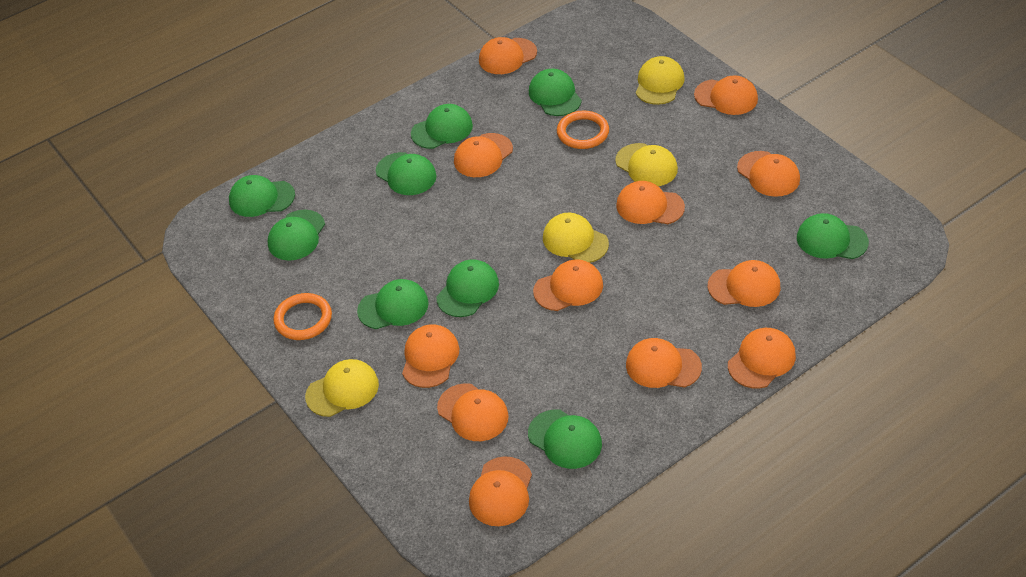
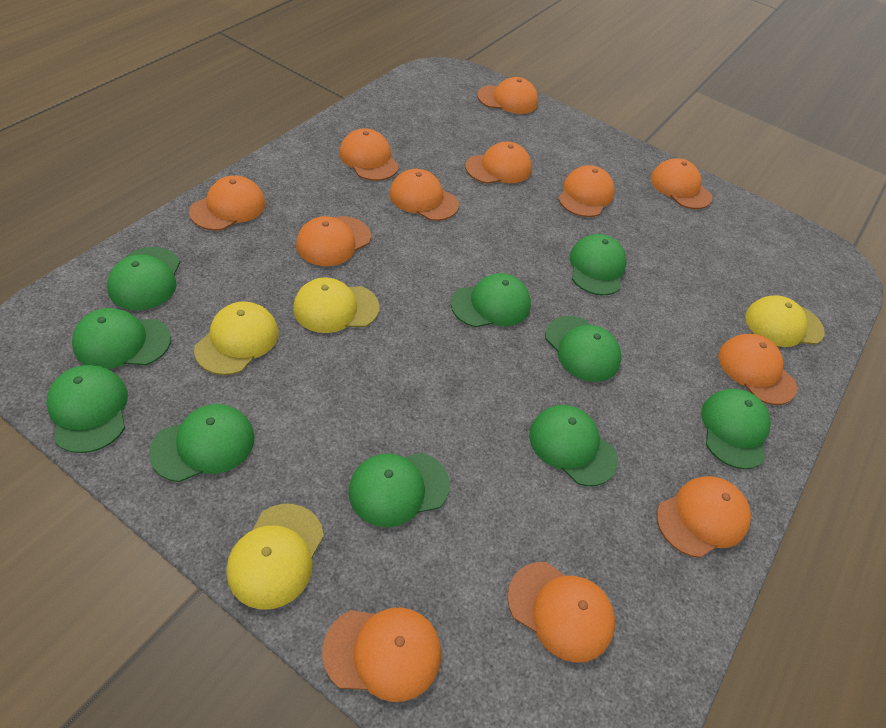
green cap: 9 -> 10
orange ring: 2 -> 0

